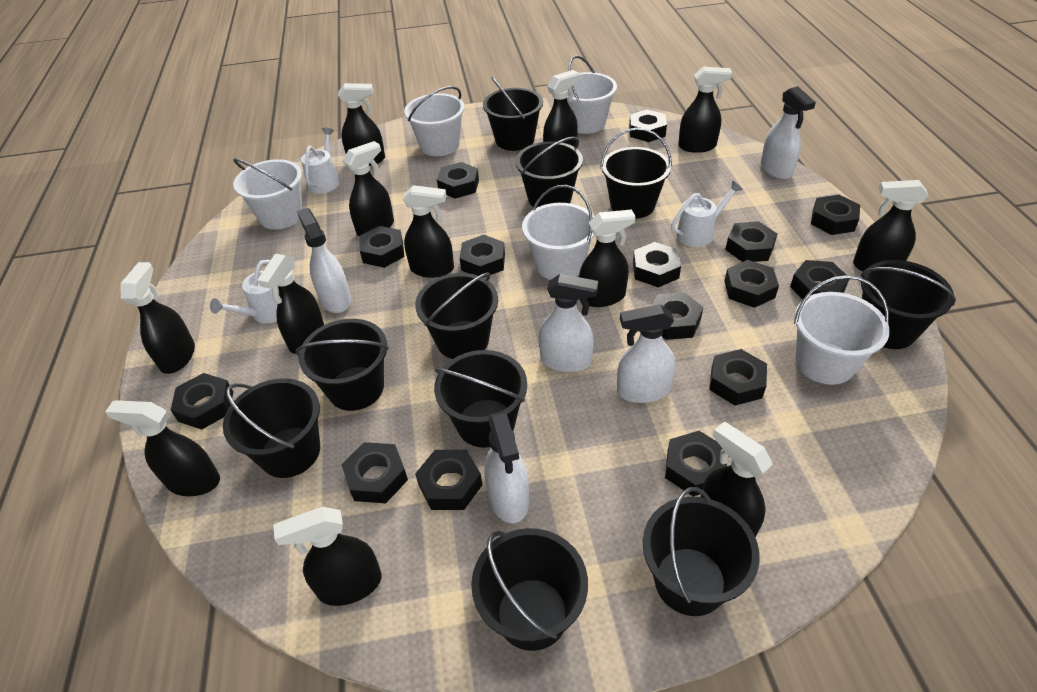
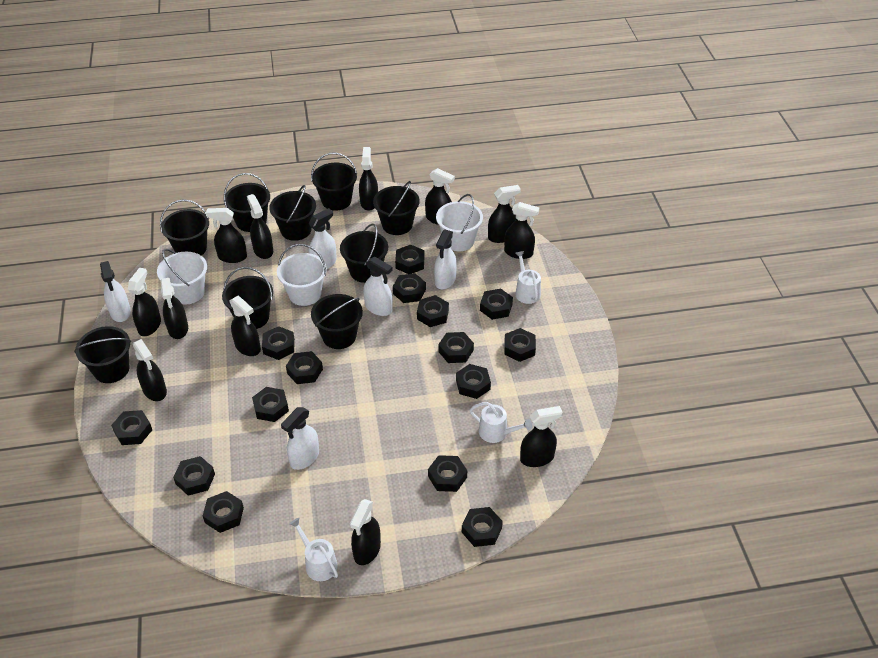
black bucket: 10 -> 9
white bucket: 5 -> 3

